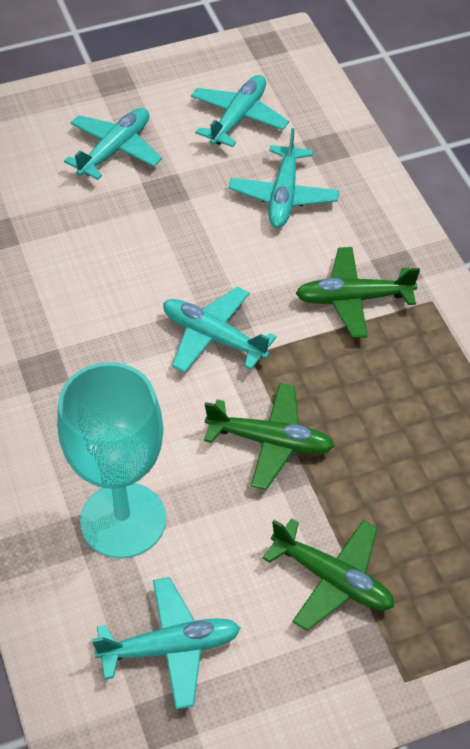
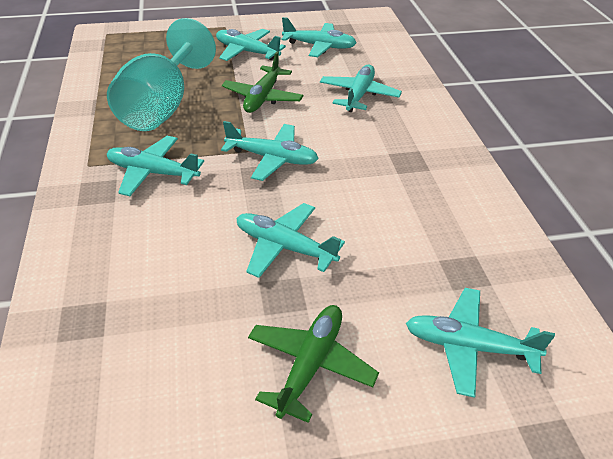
green plane: 3 -> 2
turquoise plane: 5 -> 7

